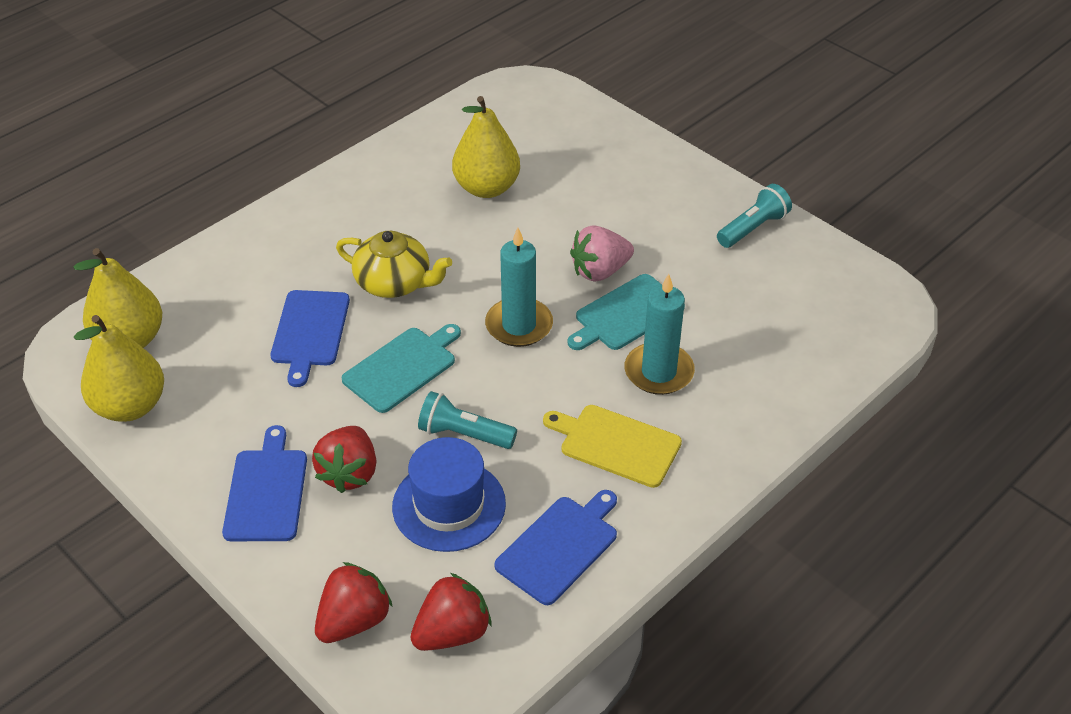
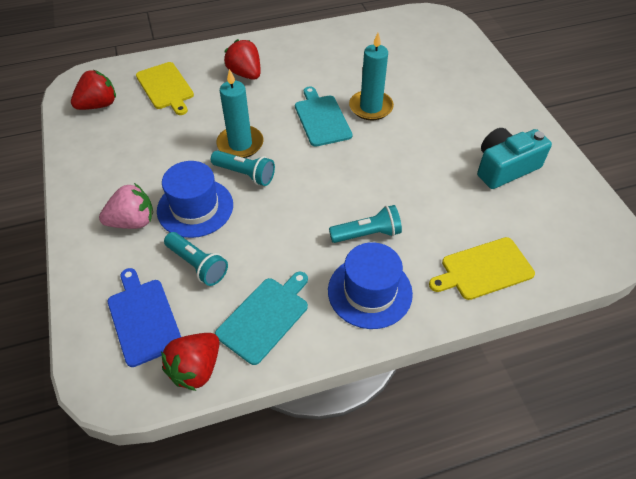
blue cutting board: 3 -> 1
blue hat: 1 -> 2
turquoise camera: 0 -> 1
turquoise flashlight: 2 -> 3
yellow cutting board: 1 -> 2
yellow pear: 3 -> 0
yellow teapot: 1 -> 0

